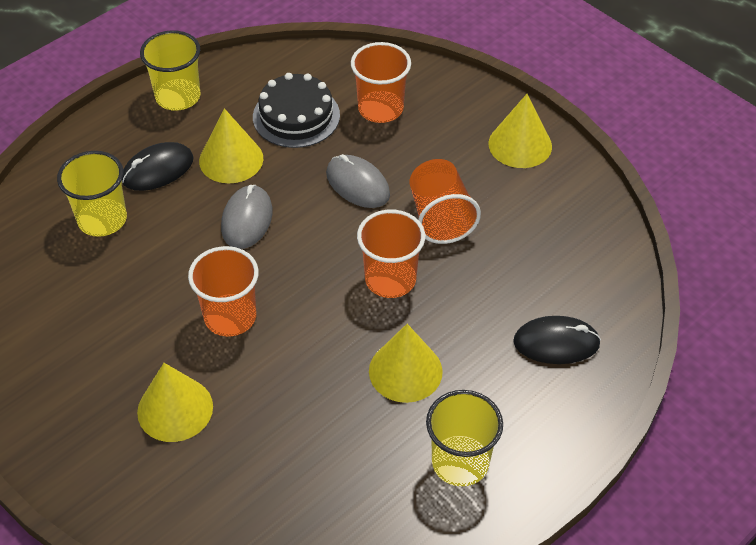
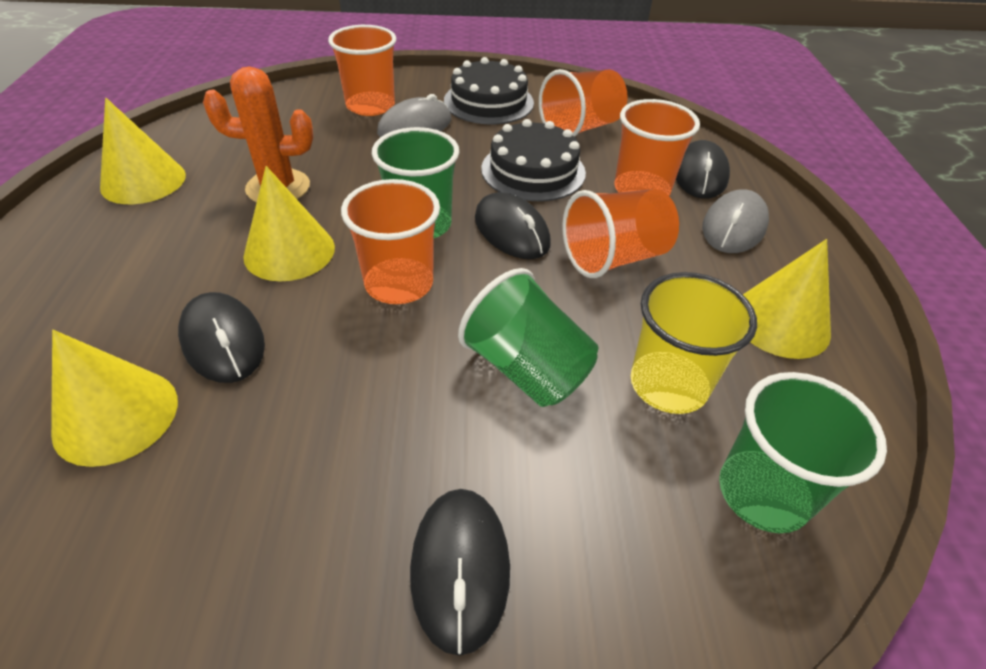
black cake: 1 -> 2
black mouse: 2 -> 4
green cup: 0 -> 3
orange cactus: 0 -> 1
orange cup: 4 -> 5
yellow cup: 3 -> 1

